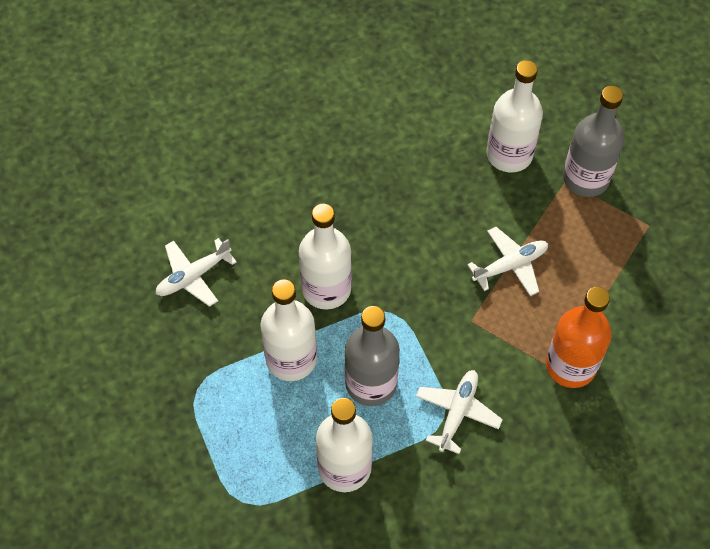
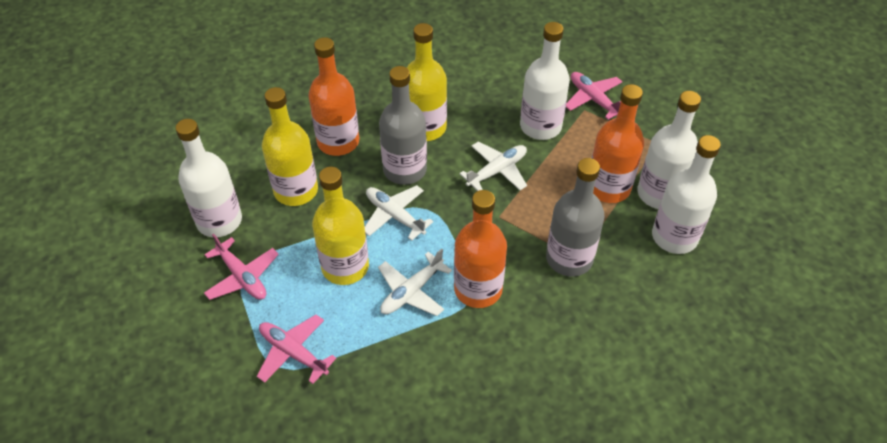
orange bottle: 1 -> 3
pink plane: 0 -> 3
yellow bottle: 0 -> 3

